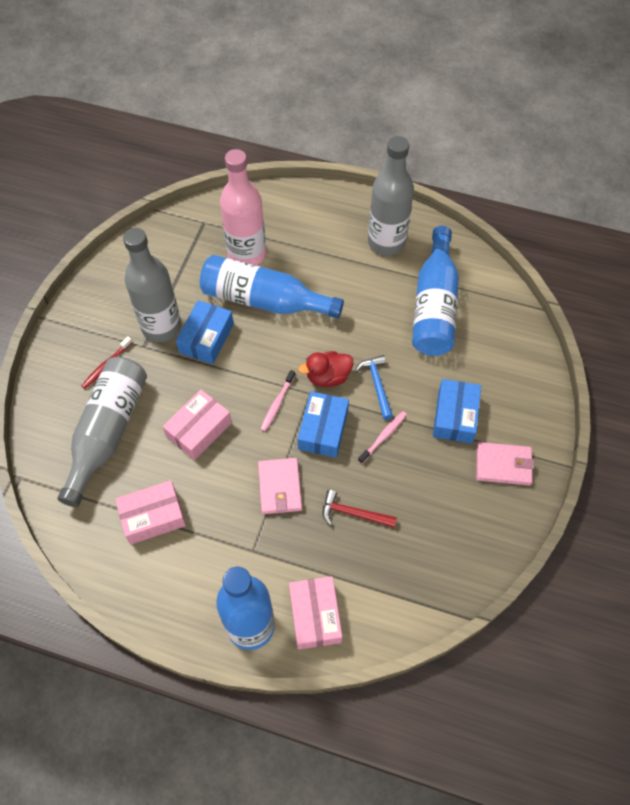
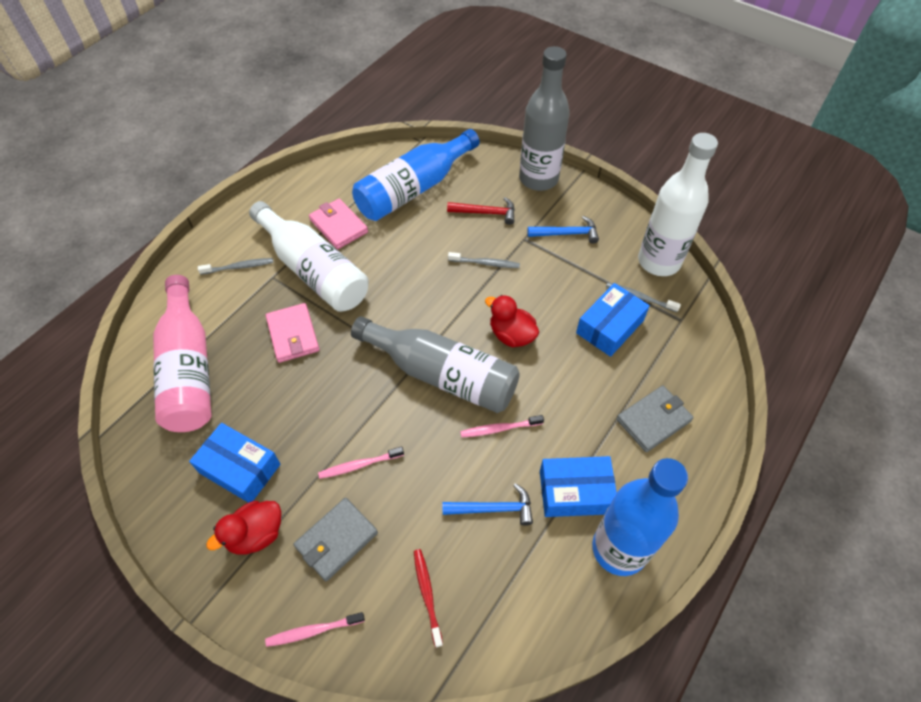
blue bottle: 3 -> 2
blue hammer: 1 -> 2
grey bottle: 3 -> 2
grey toothbrush: 0 -> 3
grey wallet: 0 -> 2
pink box: 3 -> 0
pink toothbrush: 2 -> 3
red duck: 1 -> 2
white bottle: 0 -> 2

